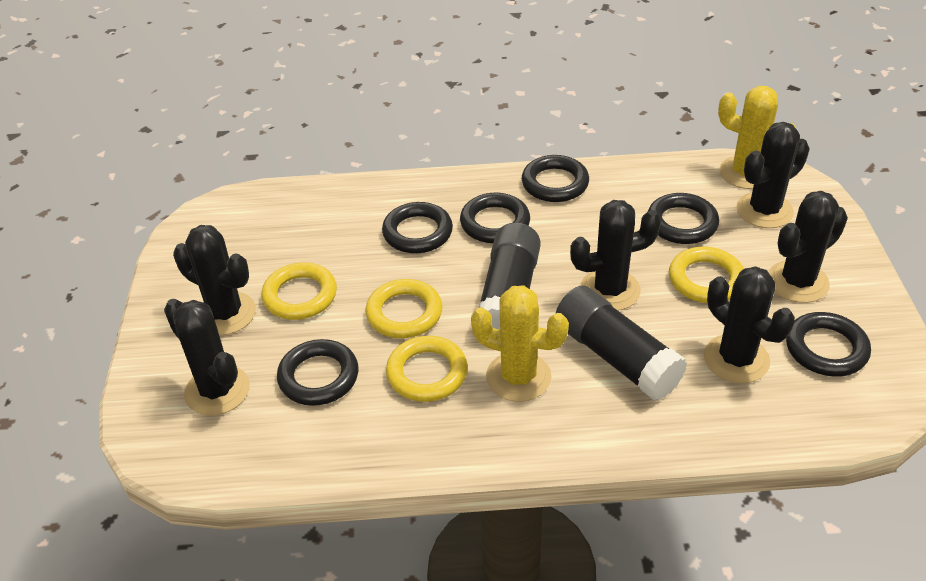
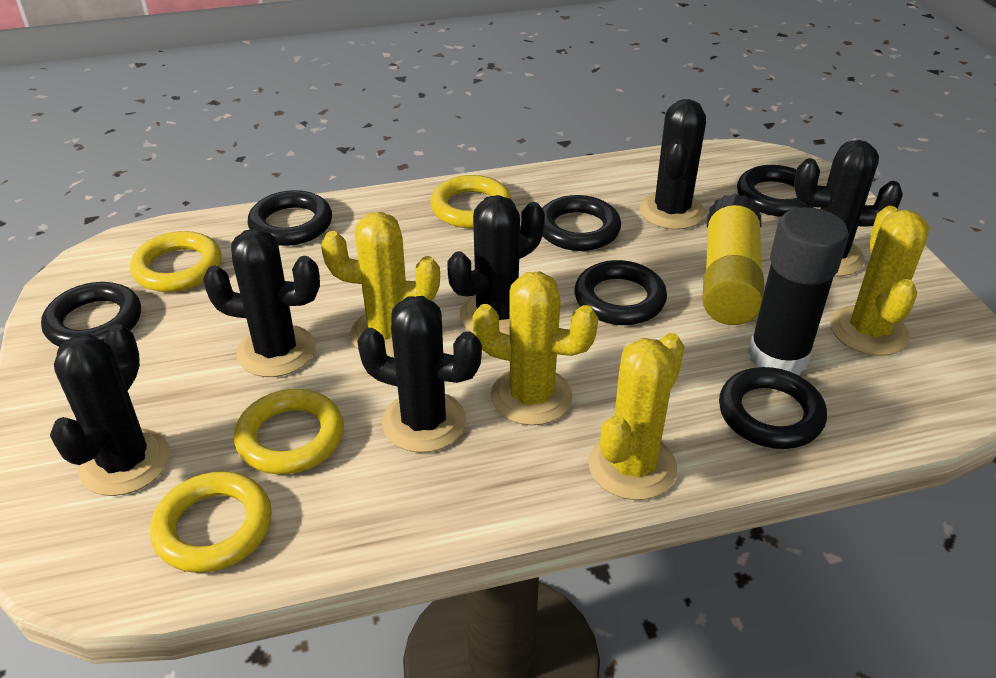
black glue stick: 2 -> 1
yellow cactus: 2 -> 4
yellow glue stick: 0 -> 1

